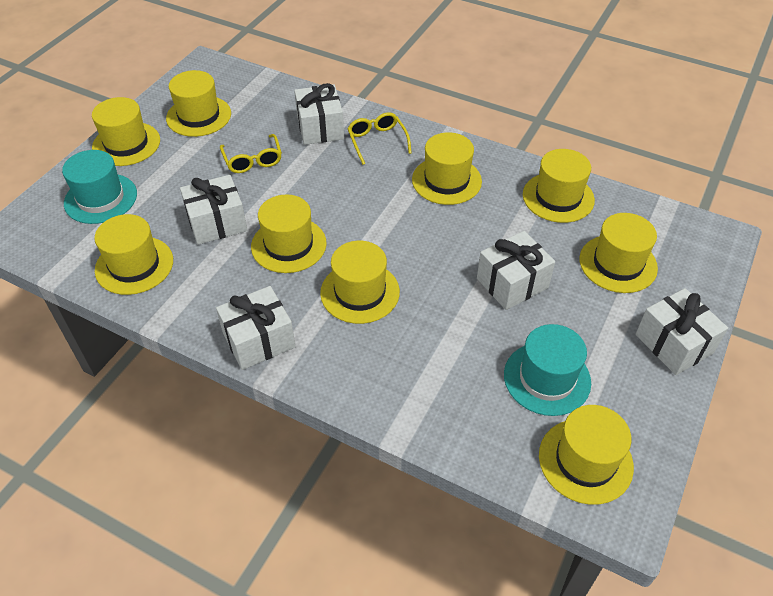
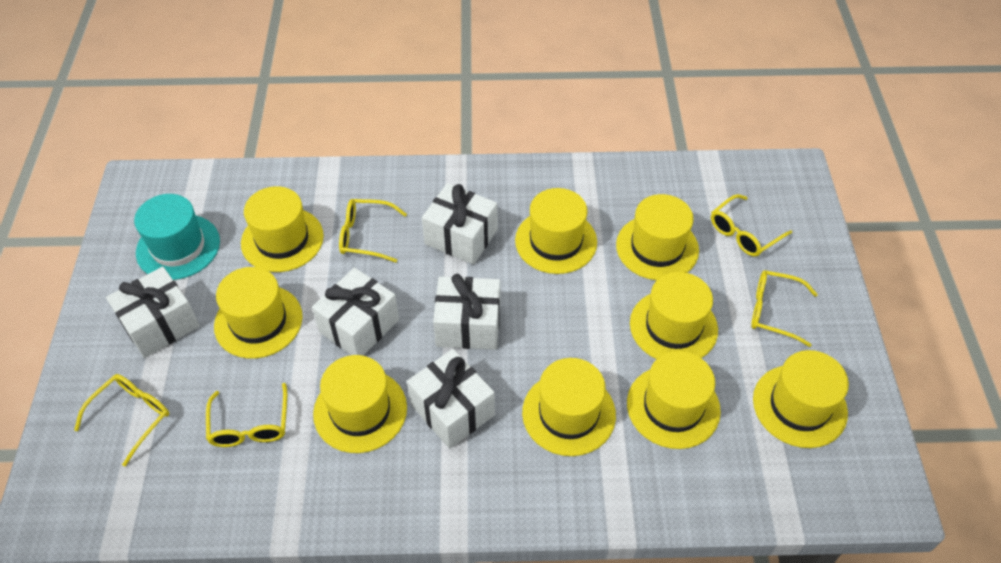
turquoise hat: 2 -> 1
yellow glasses: 2 -> 5

